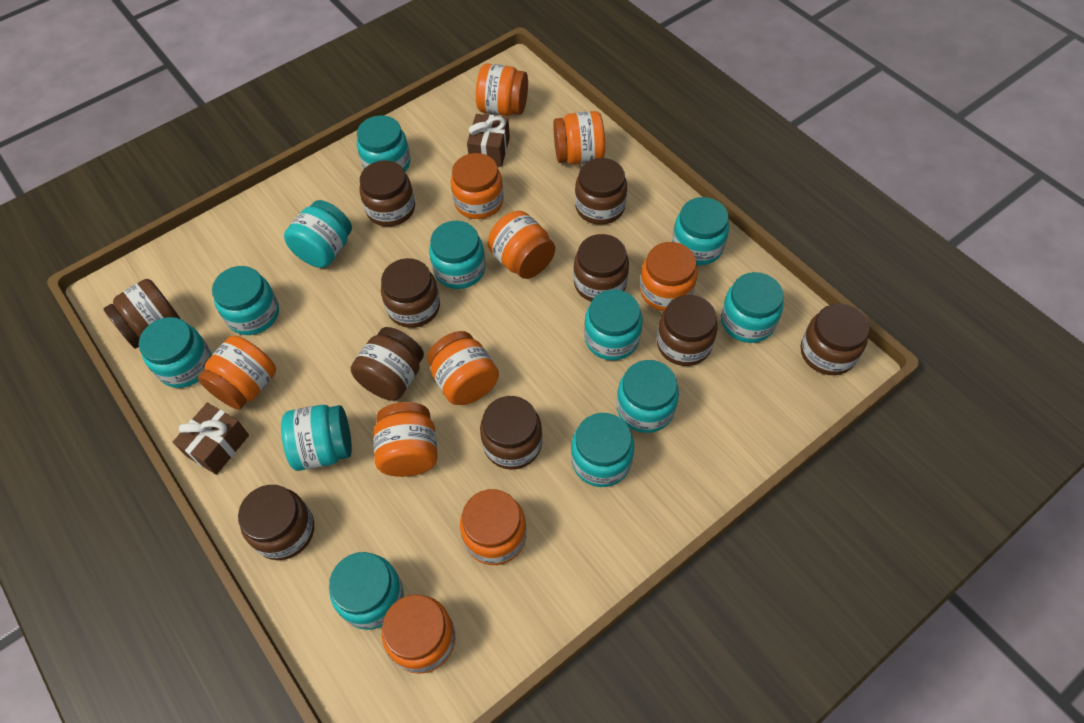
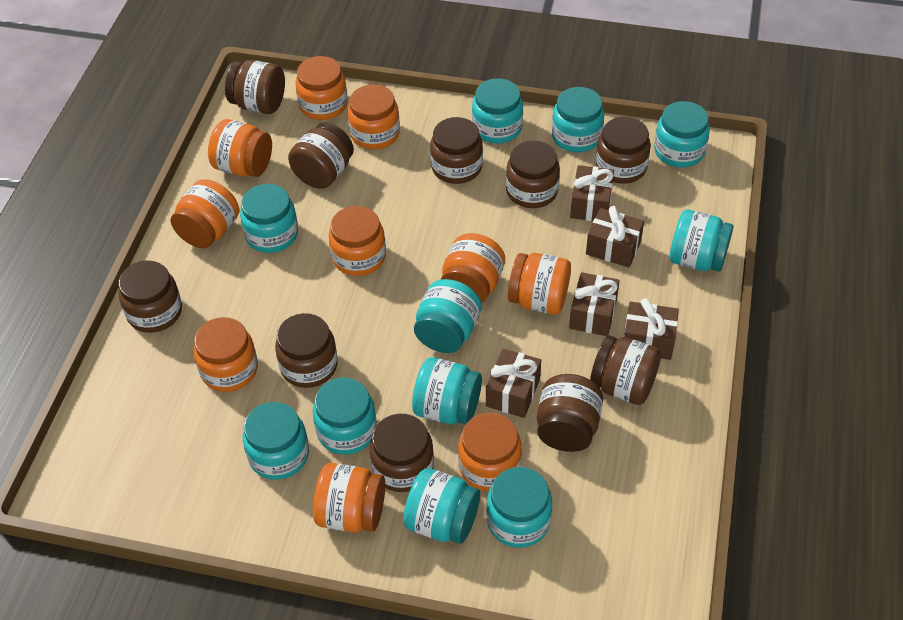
brown gift: 2 -> 5
turquoise jar: 12 -> 11

